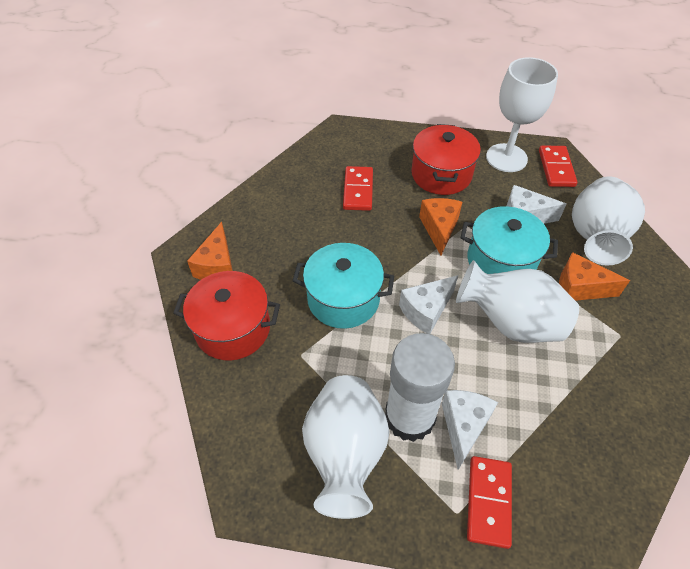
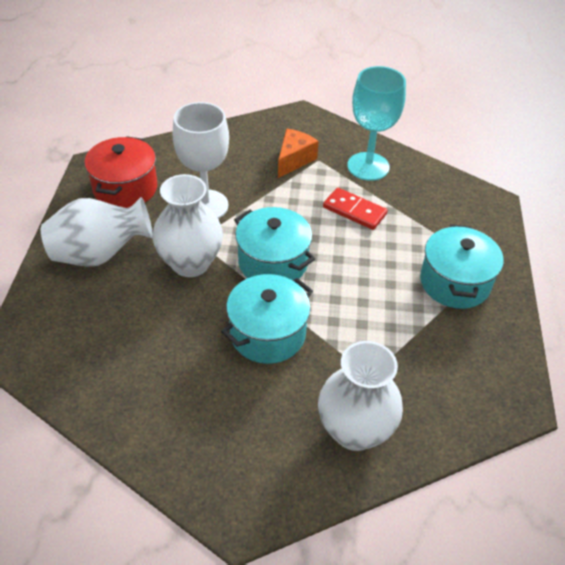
orange cheese: 3 -> 1
red domino: 3 -> 1
red pot: 2 -> 1
turquoise goblet: 0 -> 1
turquoise pot: 2 -> 3
white cheese: 3 -> 0
white glue stick: 1 -> 0

